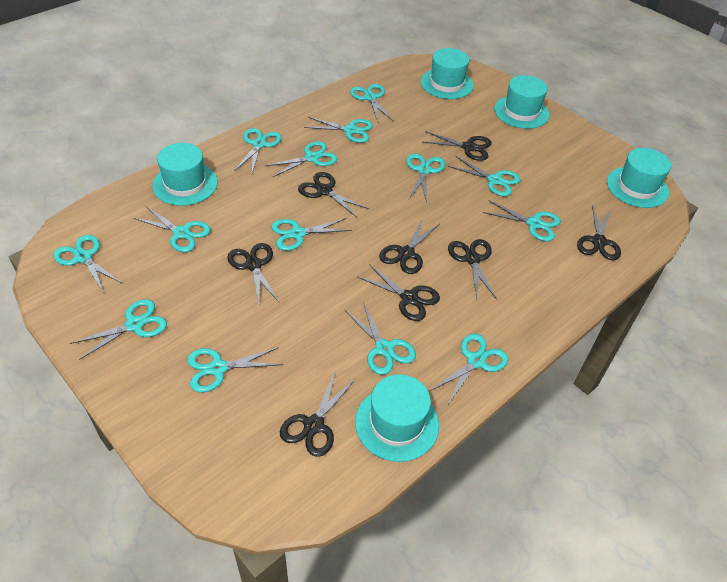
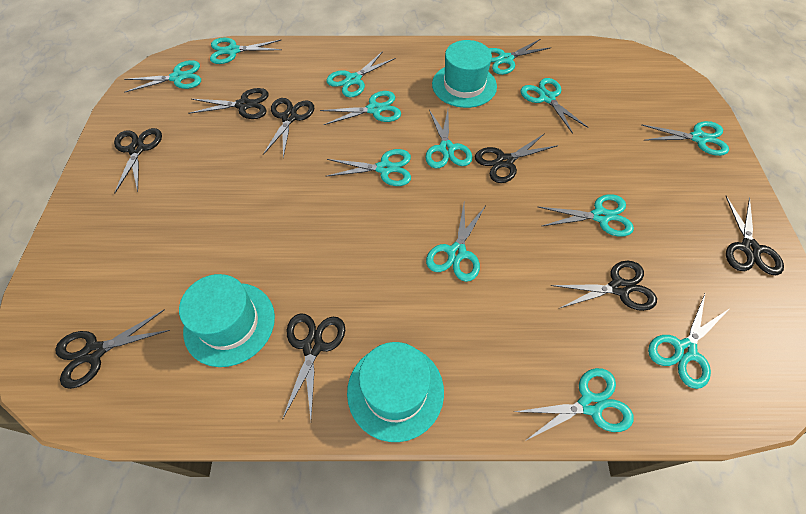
turquoise hat: 5 -> 3
turquoise scissors: 14 -> 13

